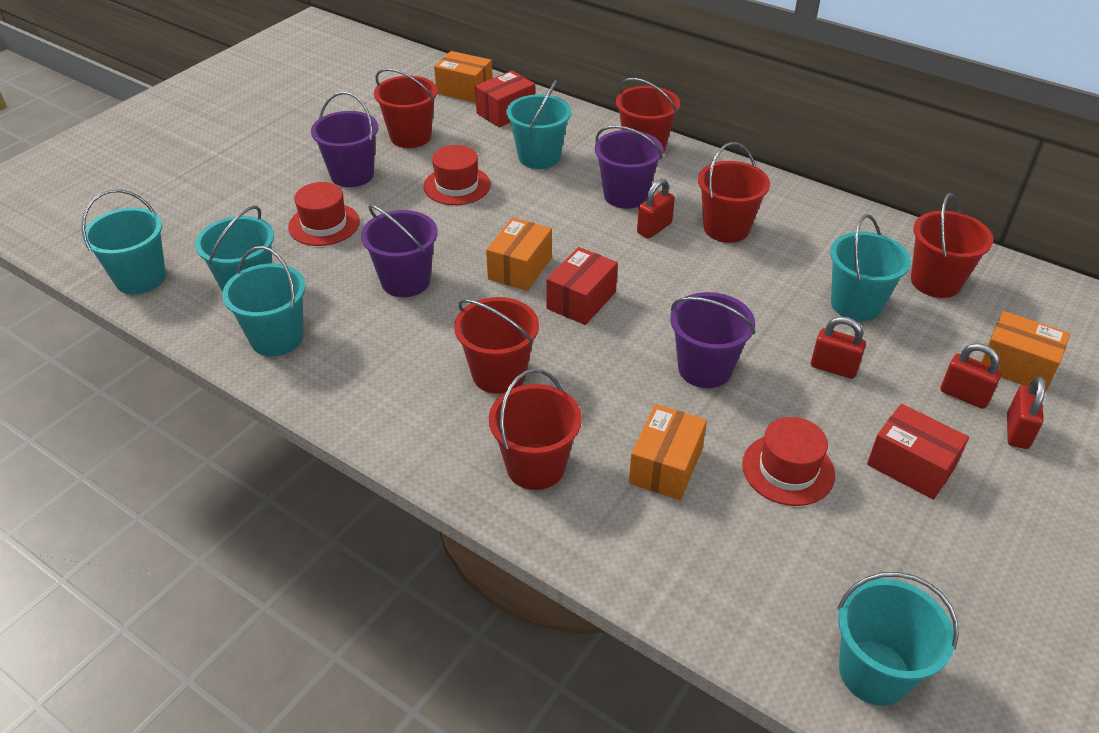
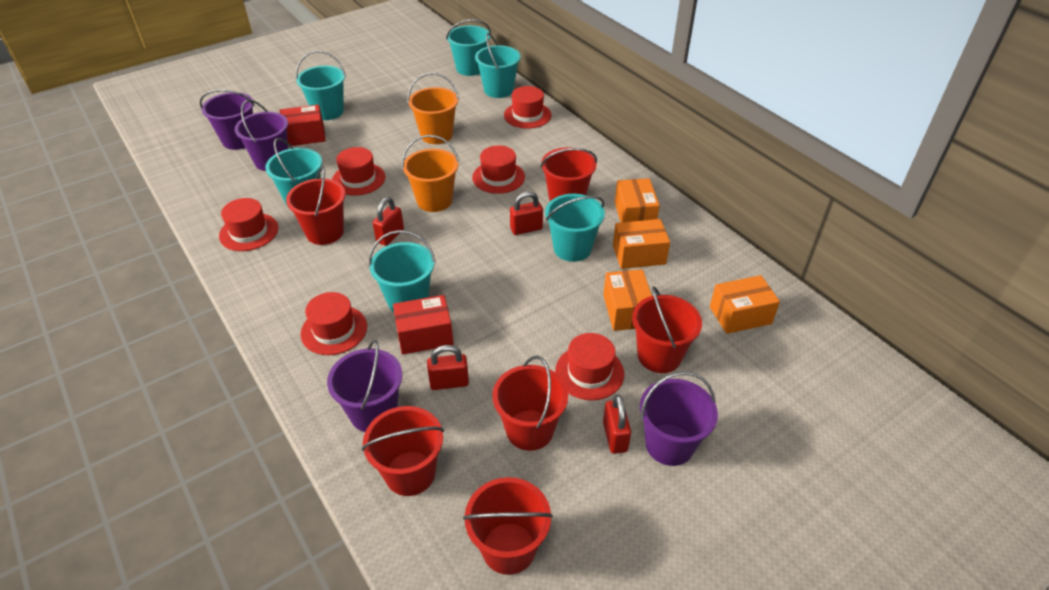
orange bucket: 0 -> 2
red box: 3 -> 2
red hat: 3 -> 6

